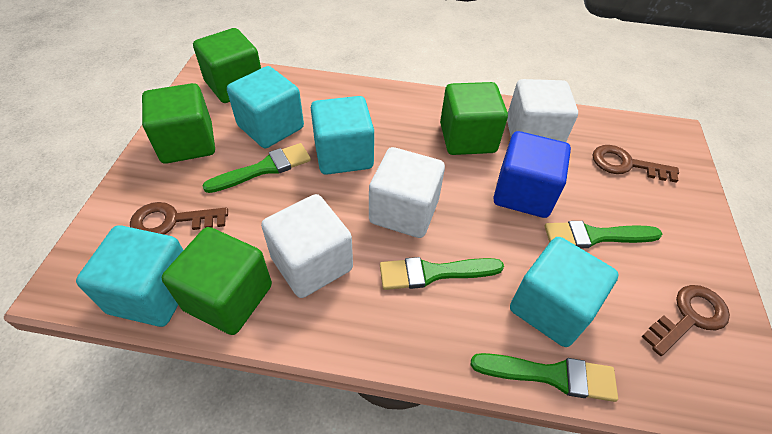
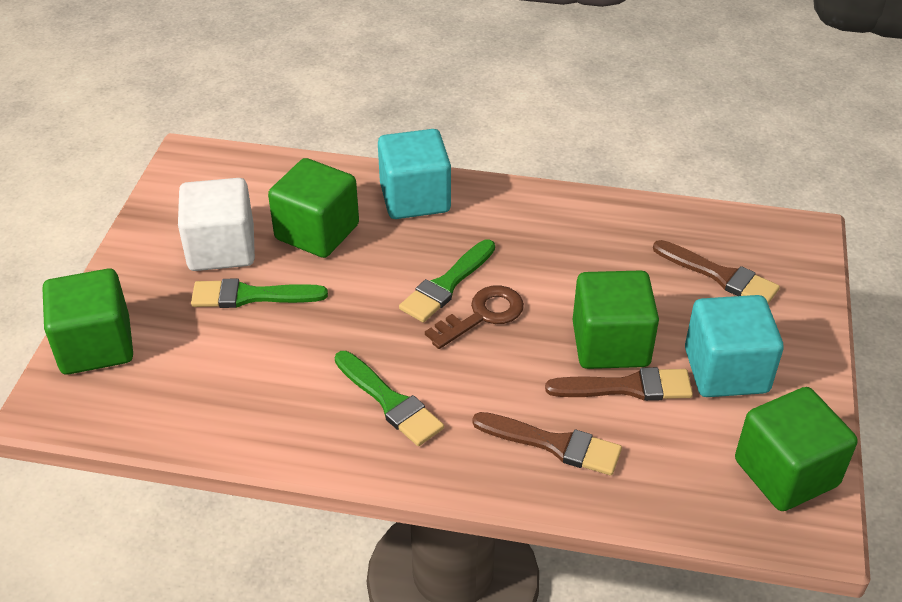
blue cube: 1 -> 0
brown brush: 0 -> 3
brown key: 3 -> 1
green brush: 4 -> 3
turquoise cube: 4 -> 2
white cube: 3 -> 1

